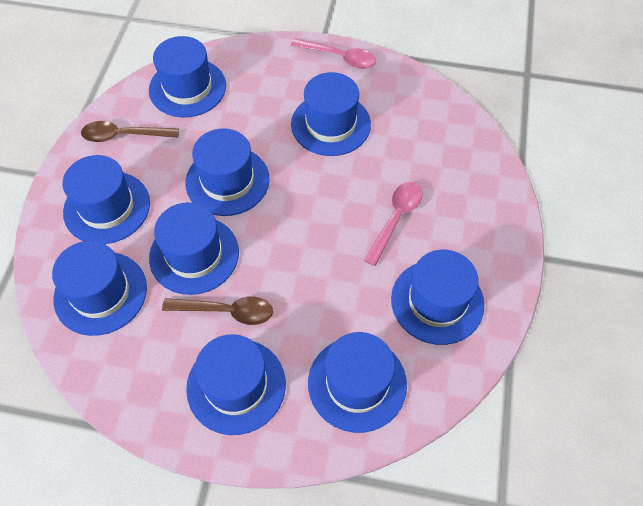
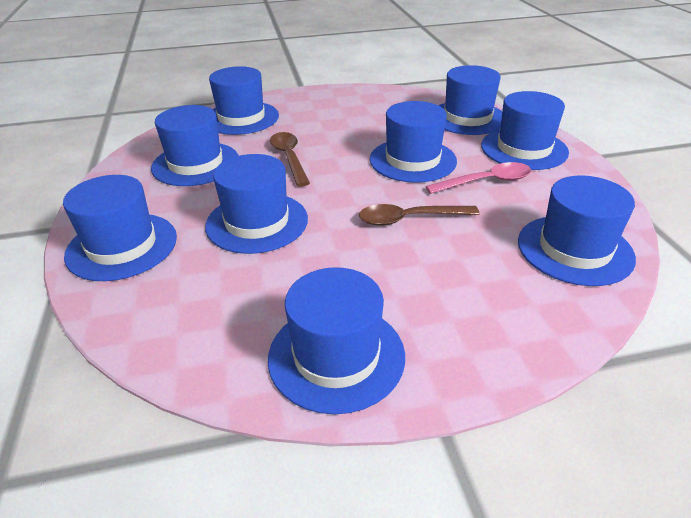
pink spoon: 2 -> 1

